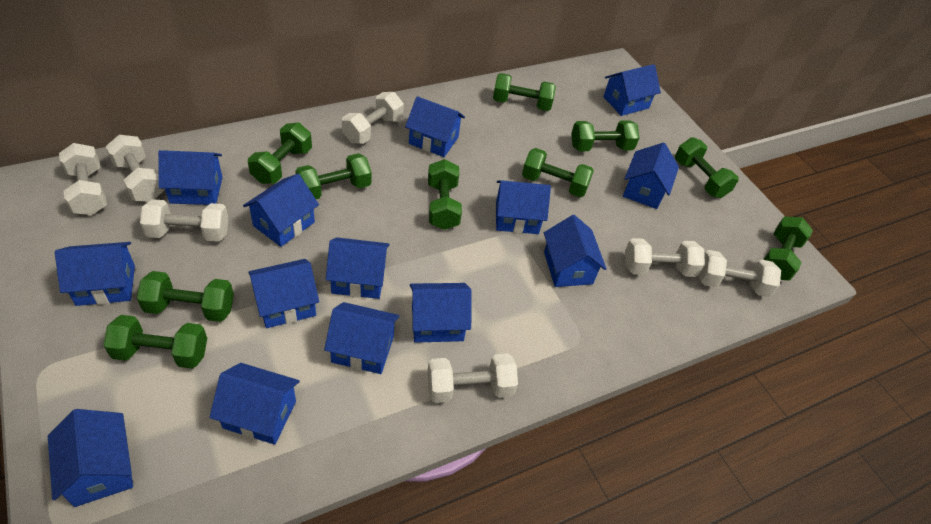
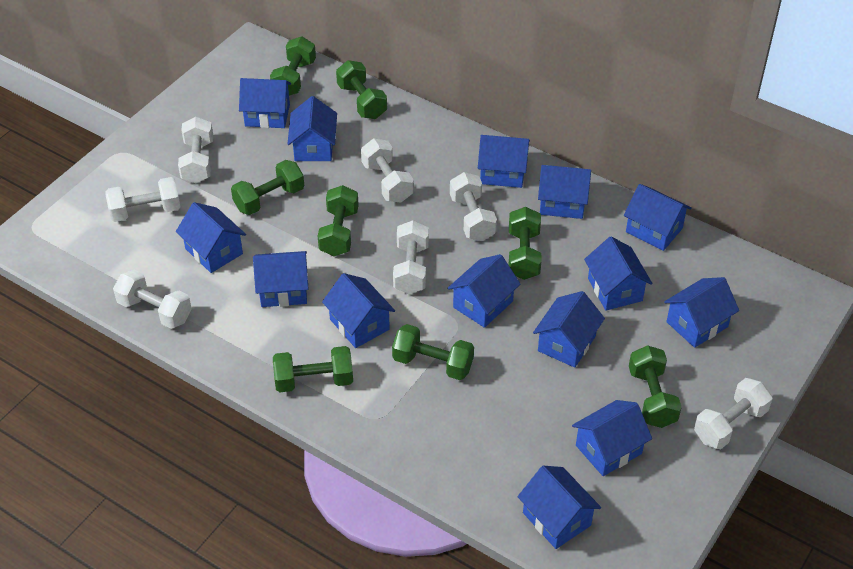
green dumbbell: 10 -> 8

